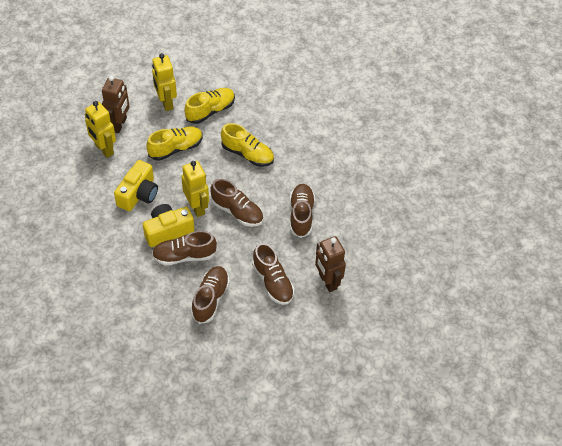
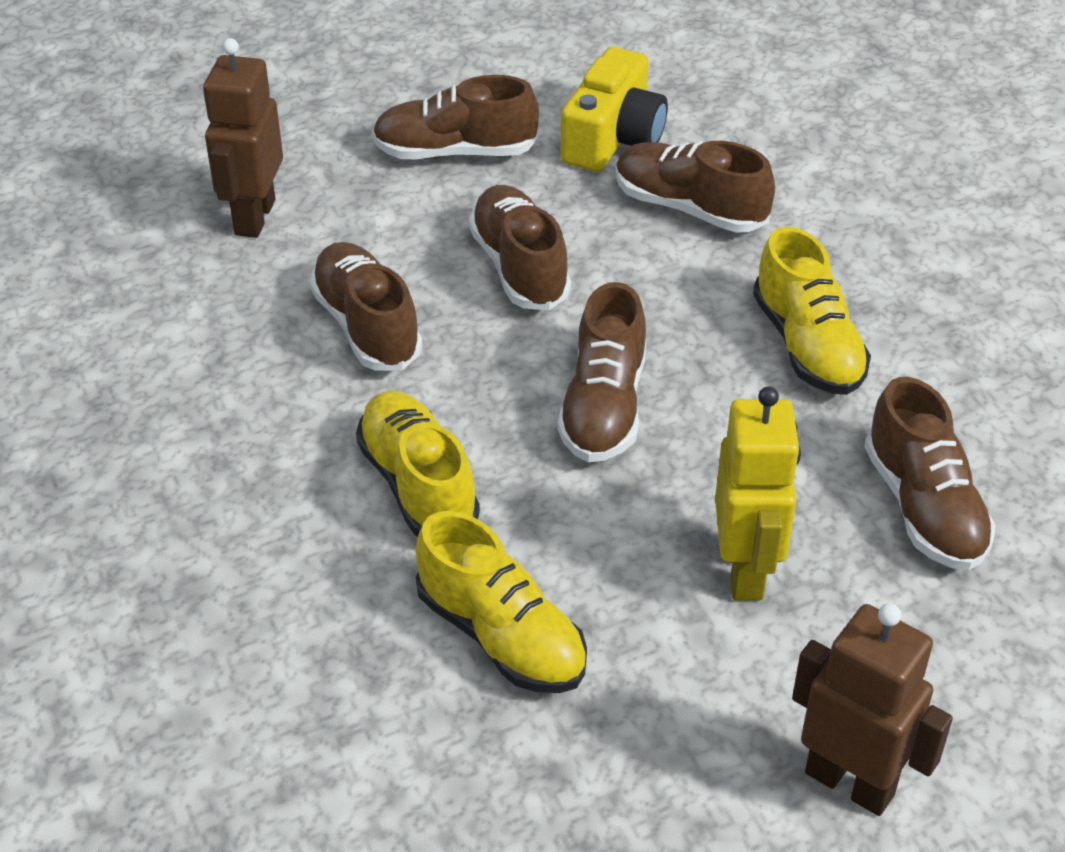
brown shoe: 5 -> 6
yellow camera: 2 -> 1
yellow robot: 3 -> 1

